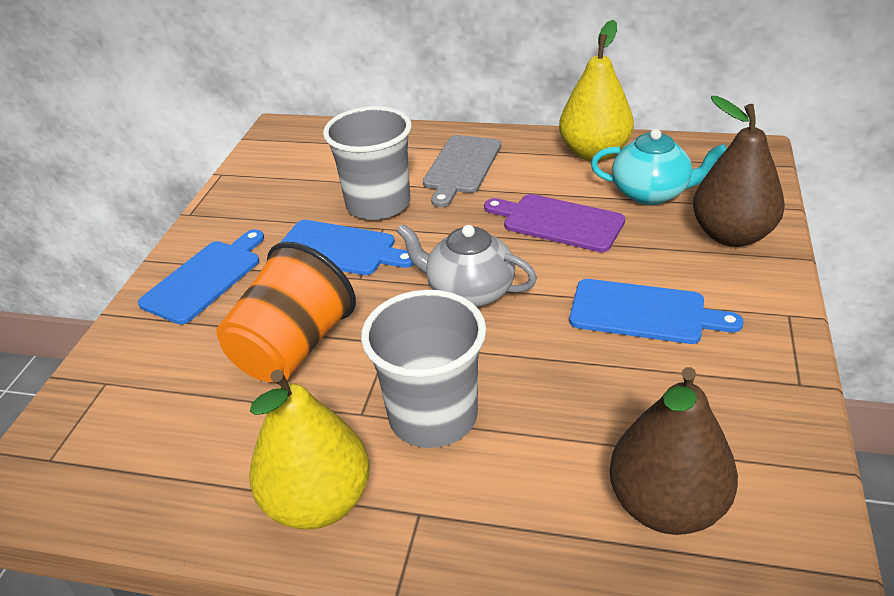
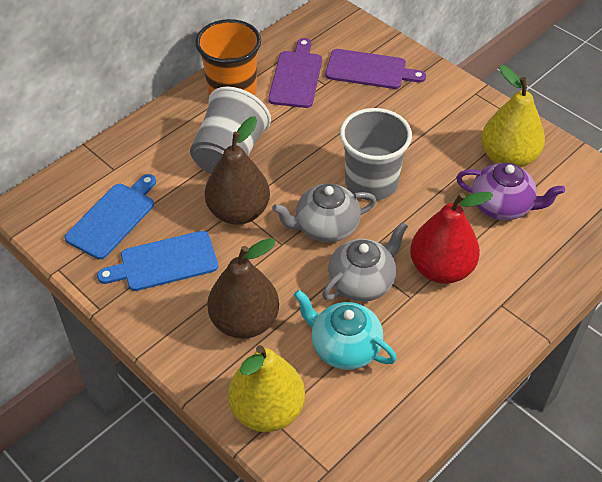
blue cutting board: 3 -> 2
grey cutting board: 1 -> 0
grey teapot: 1 -> 2
purple cutting board: 1 -> 2
purple teapot: 0 -> 1
red pear: 0 -> 1

